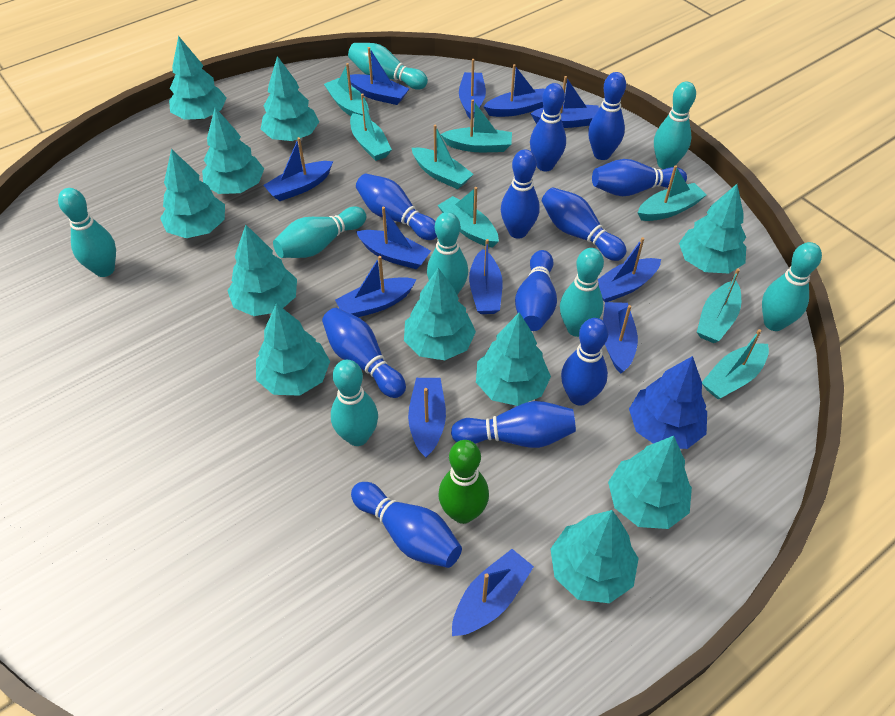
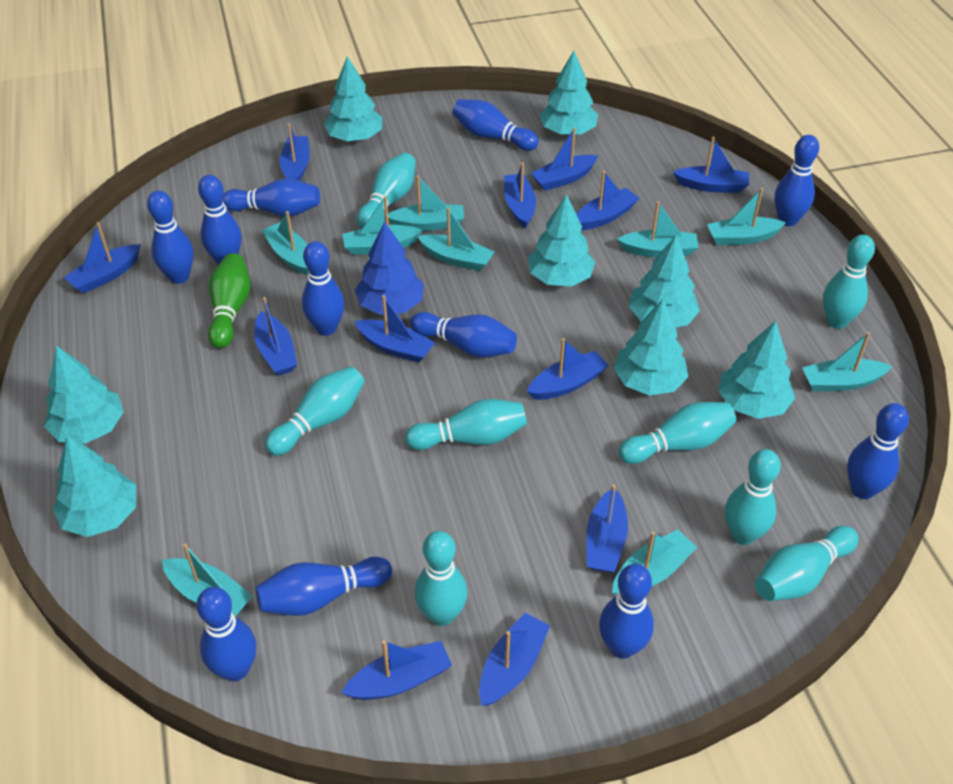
turquoise boat: 8 -> 9
turquoise tree: 11 -> 8

